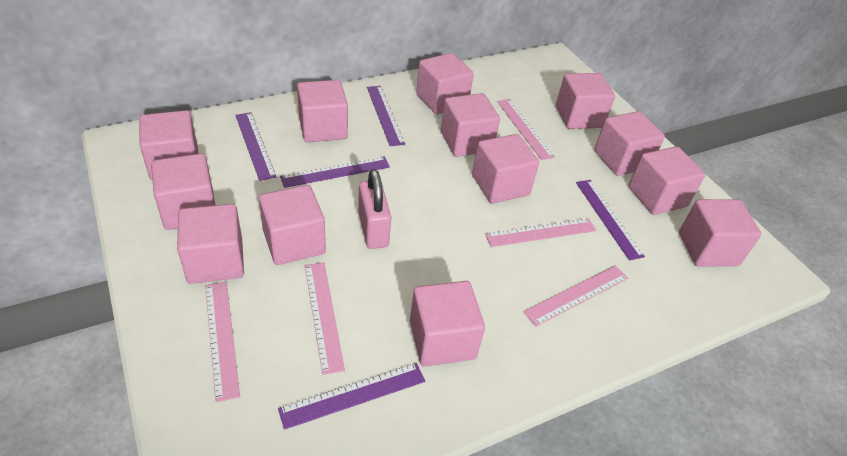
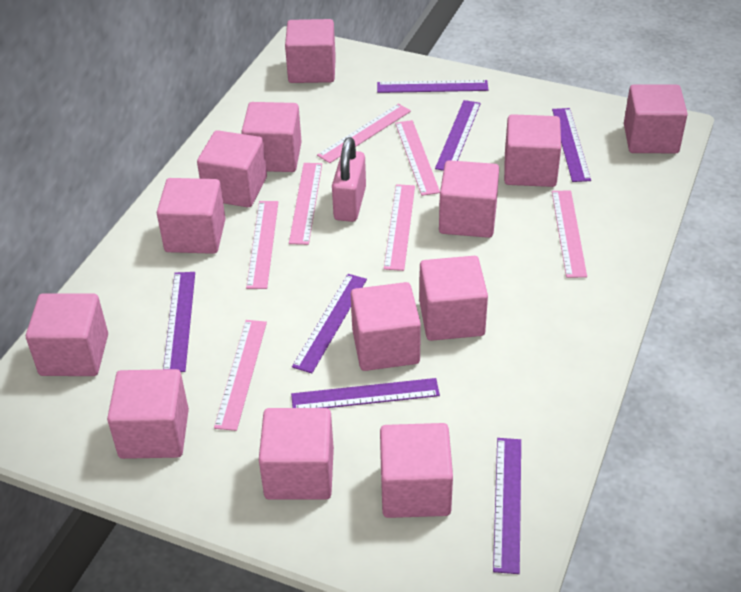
pink ruler: 5 -> 7
purple ruler: 5 -> 7

